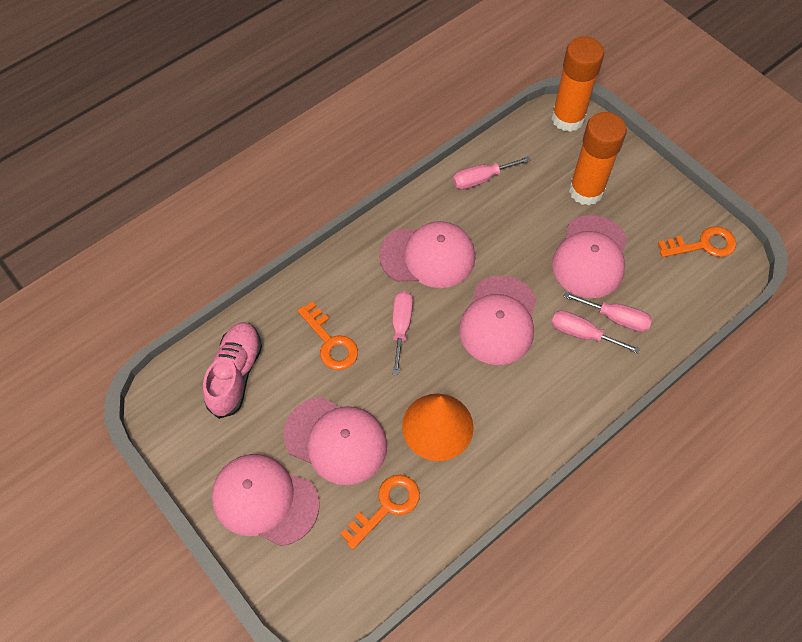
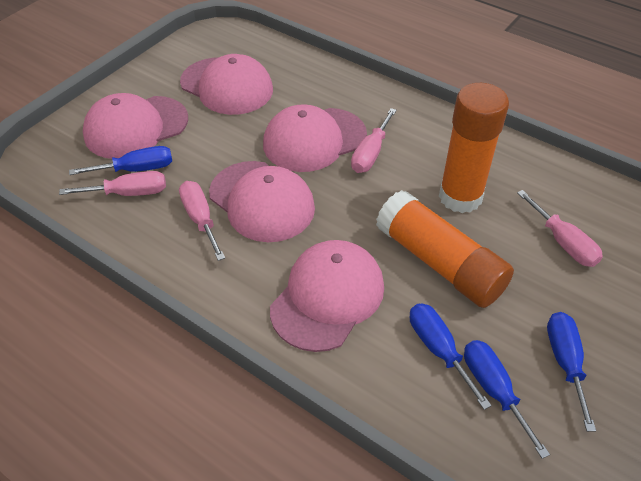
blue screwdriver: 0 -> 4
orange cone: 1 -> 0
orange key: 3 -> 0
pink shoe: 1 -> 0

